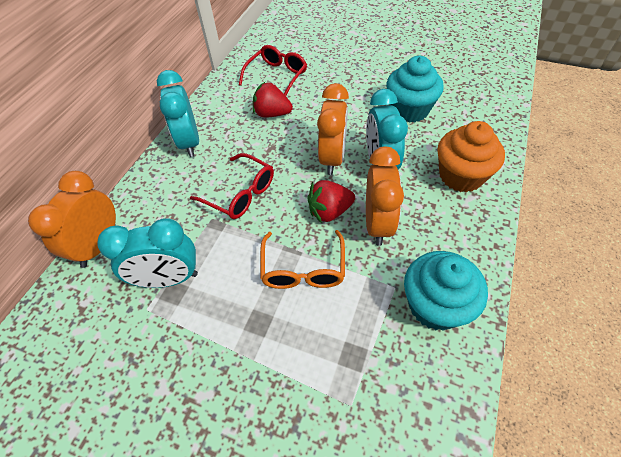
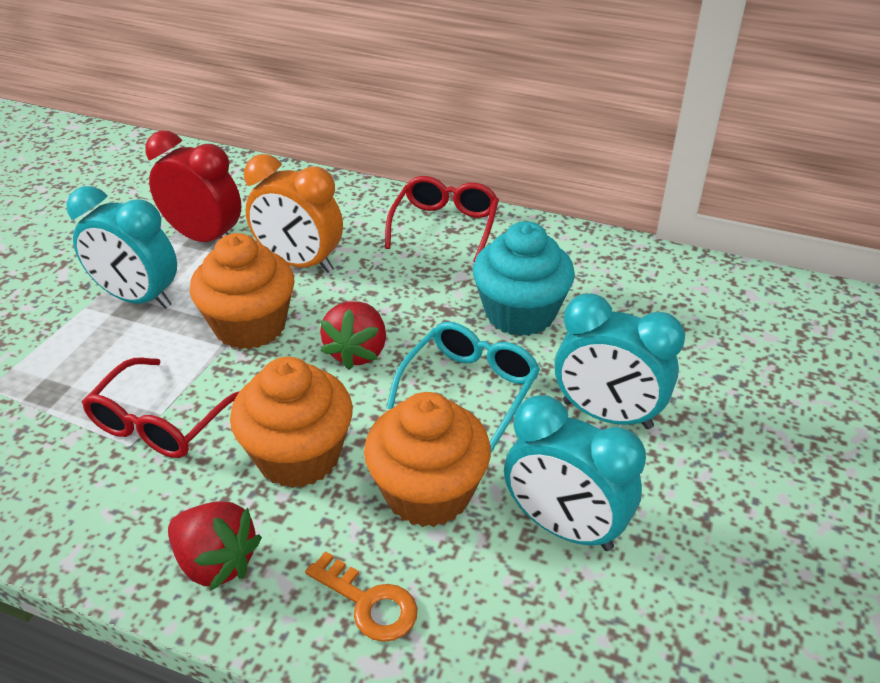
orange clock: 3 -> 1
orange cupcake: 1 -> 3
orange glasses: 1 -> 0
orange key: 0 -> 1
red clock: 0 -> 1
turquoise cupcake: 2 -> 1
turquoise glasses: 0 -> 1

